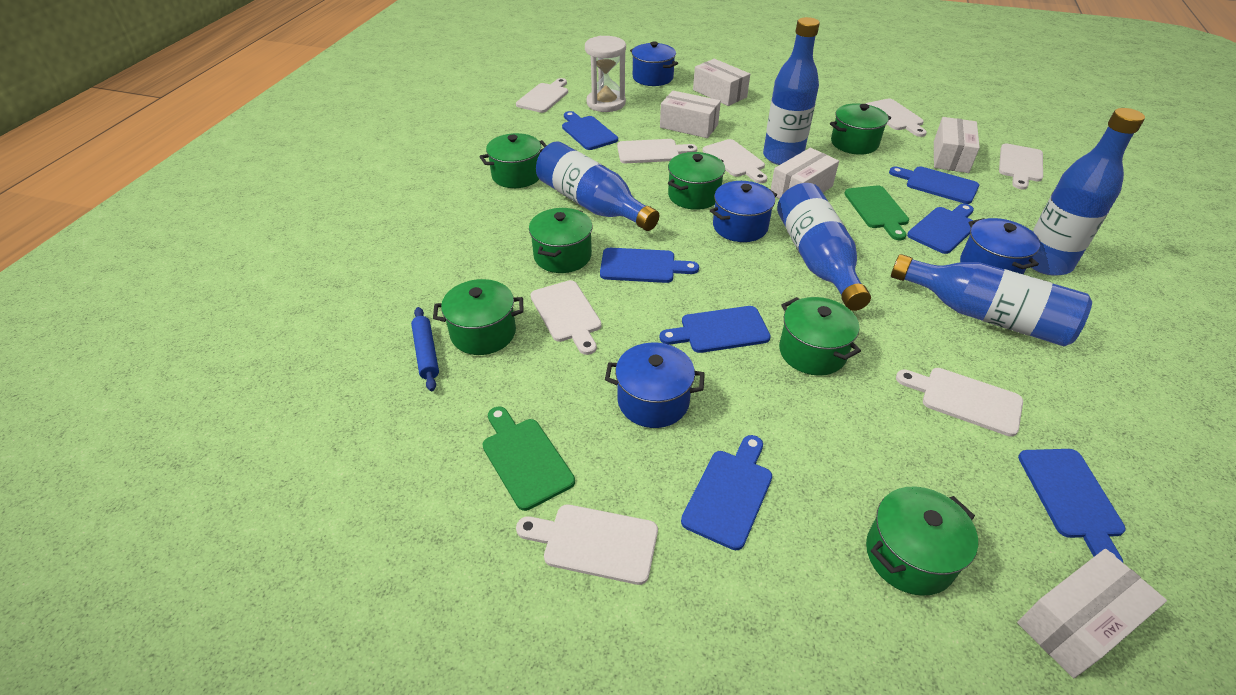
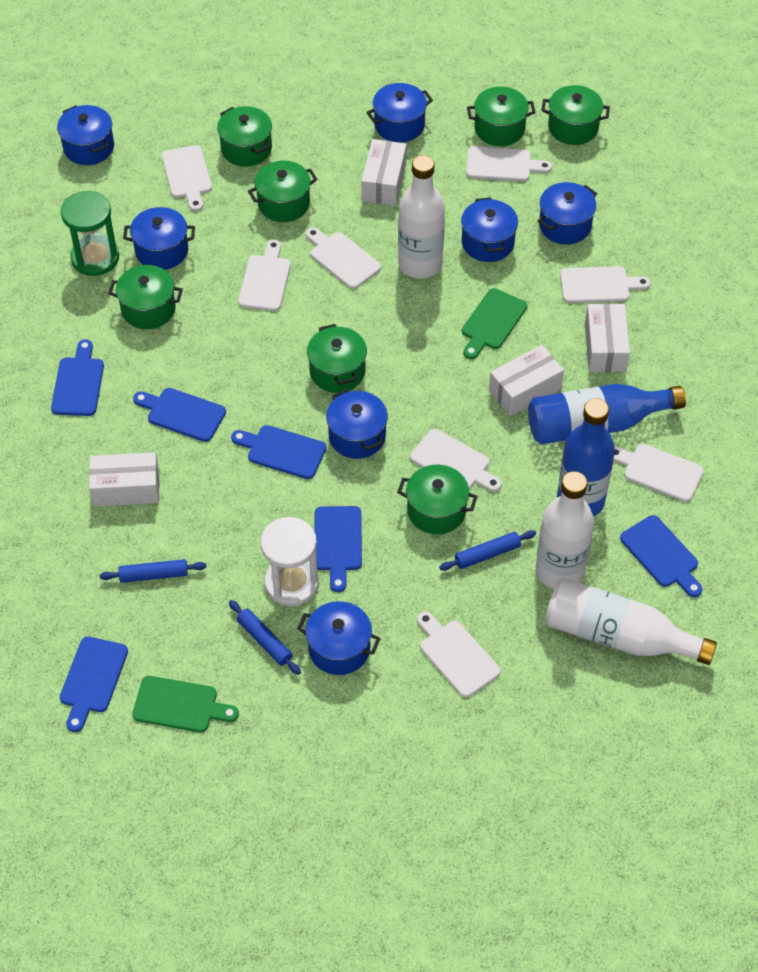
blue bottle: 5 -> 2
blue cutting board: 7 -> 6
blue pot: 4 -> 7
blue rolling pin: 1 -> 3
green hourglass: 0 -> 1
white bottle: 0 -> 3
white box: 5 -> 4

